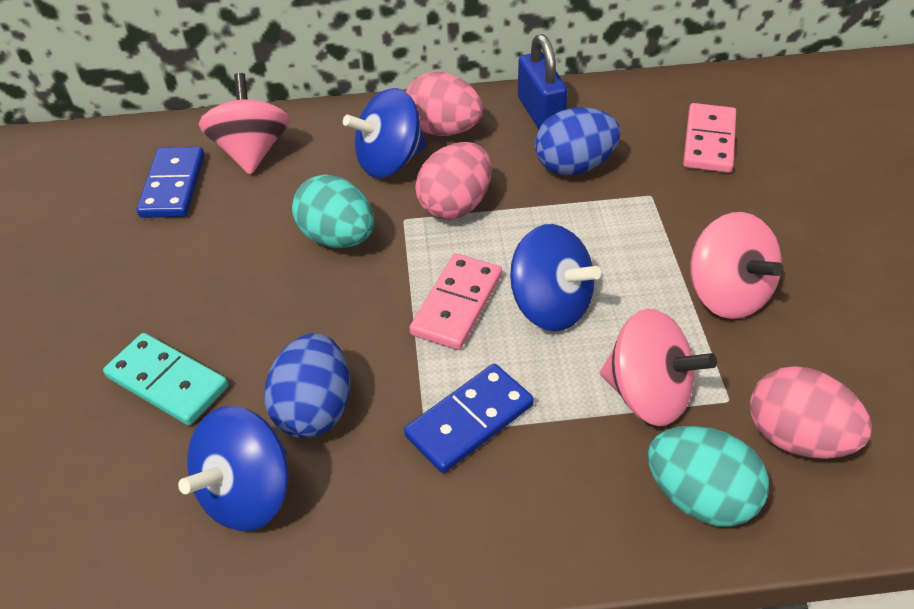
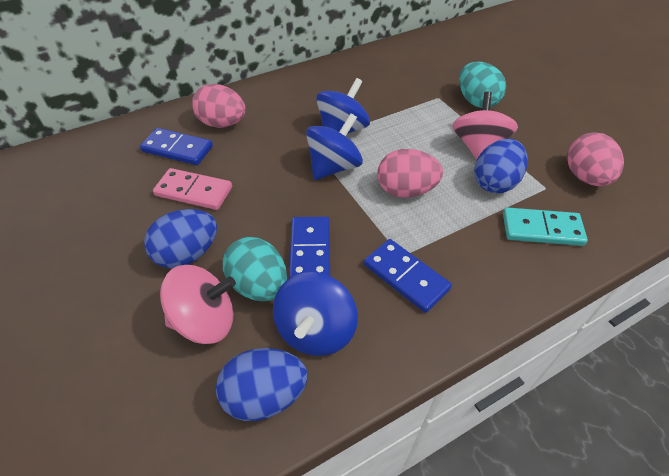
blue domino: 2 -> 3
blue egg: 2 -> 3
blue padlock: 1 -> 0
pink domino: 2 -> 1
pink spinning top: 3 -> 2

